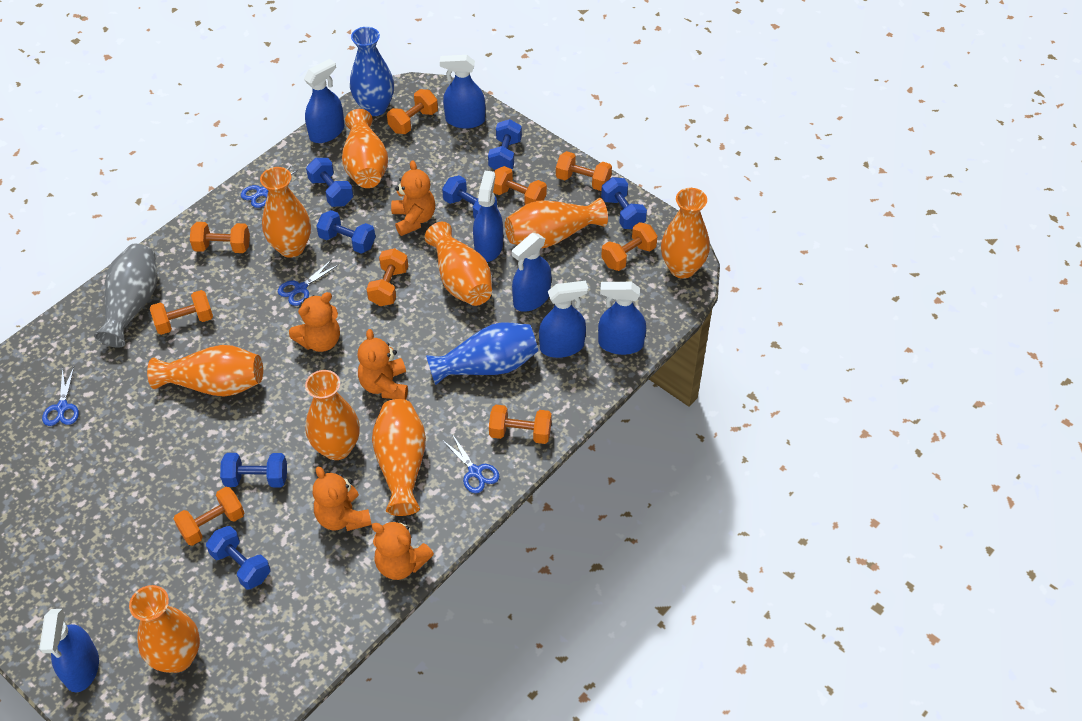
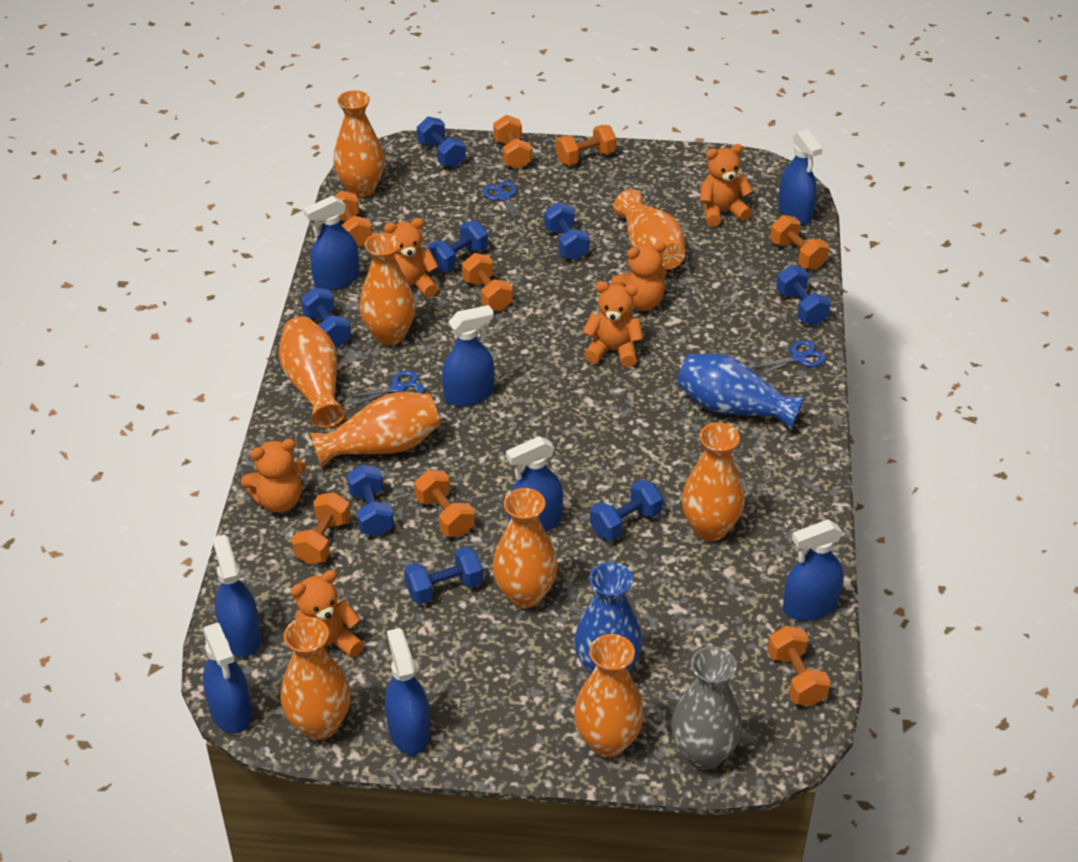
blue dumbbell: 7 -> 8
blue scissors: 4 -> 3
blue spray bottle: 7 -> 8
orange dumbbell: 9 -> 8
orange teddy bear: 5 -> 6

